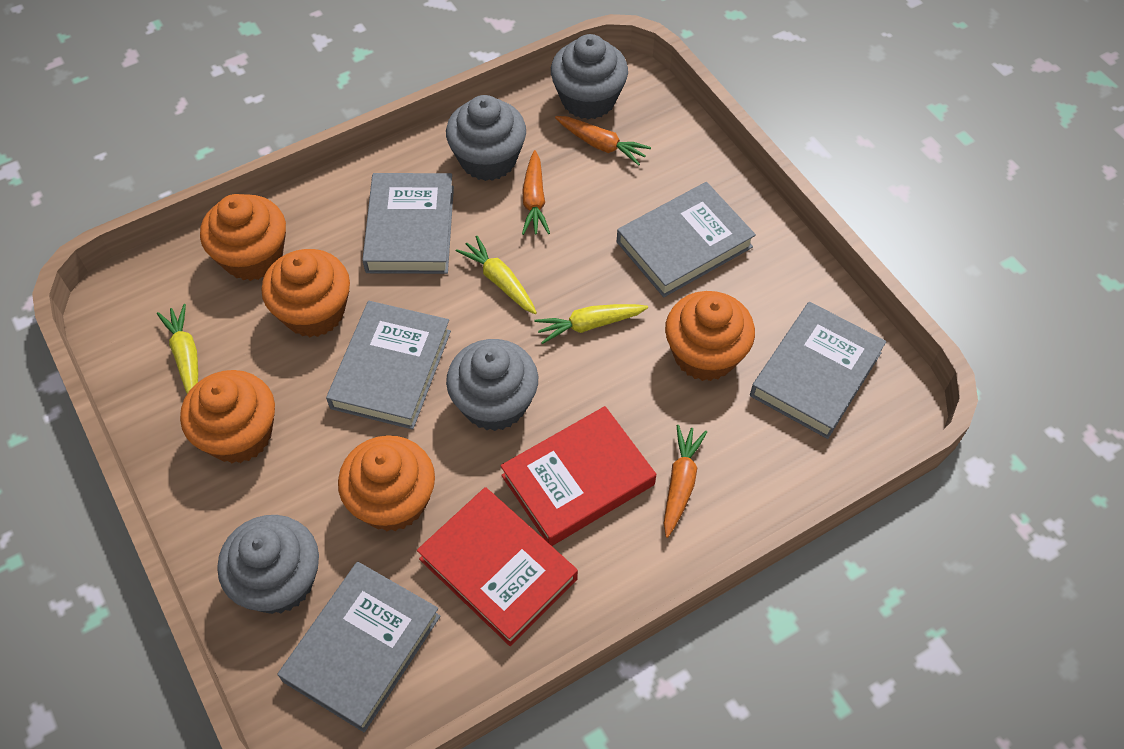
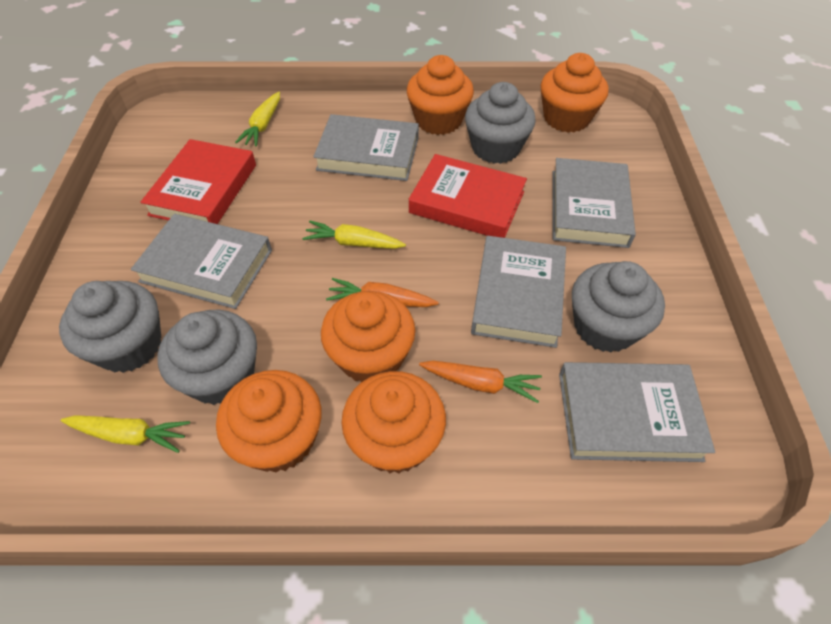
orange carrot: 3 -> 2

